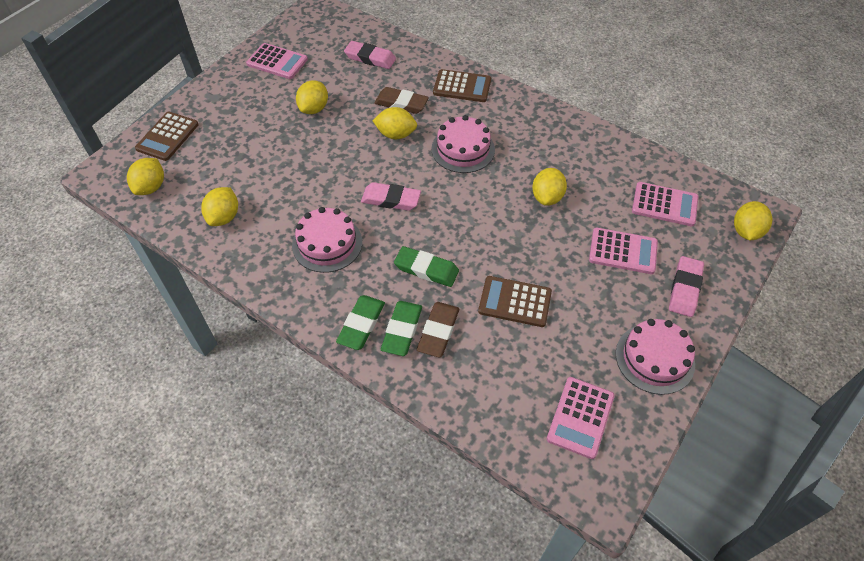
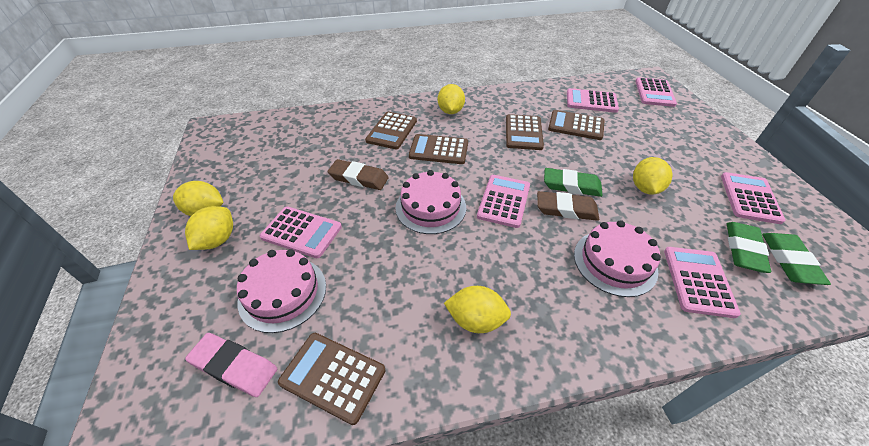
brown calculator: 3 -> 5
pink calculator: 4 -> 6
pink eraser: 3 -> 1
yellow lemon: 6 -> 5

